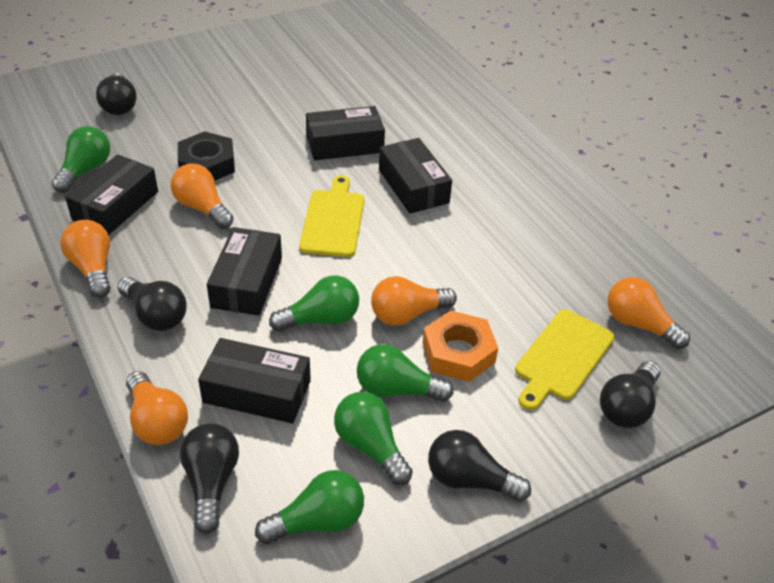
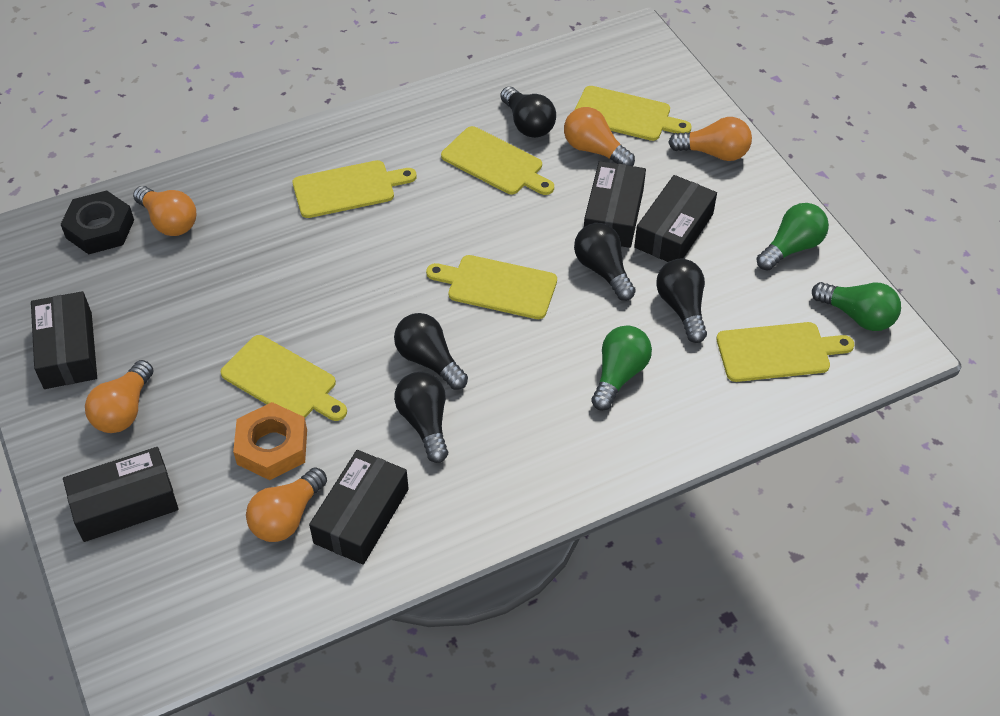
green light bulb: 5 -> 3
yellow cutting board: 2 -> 6

